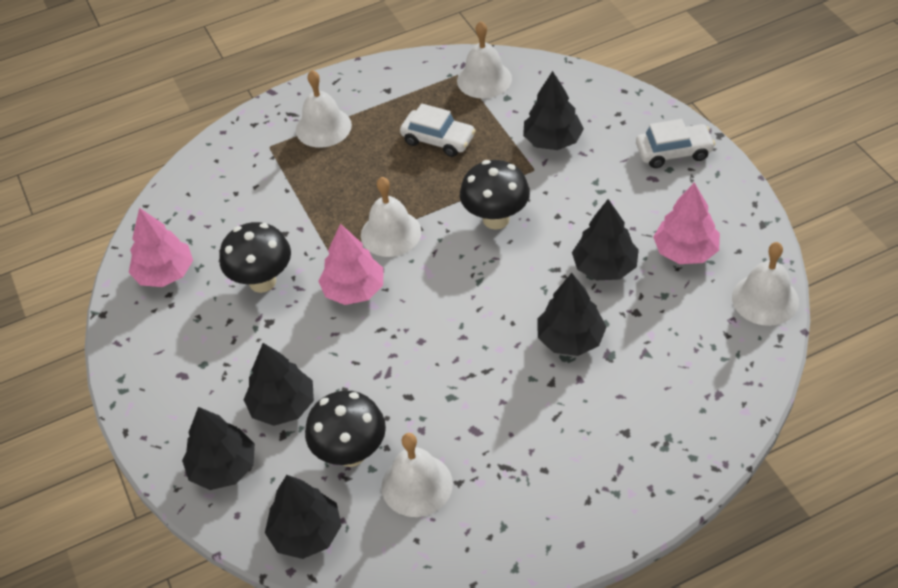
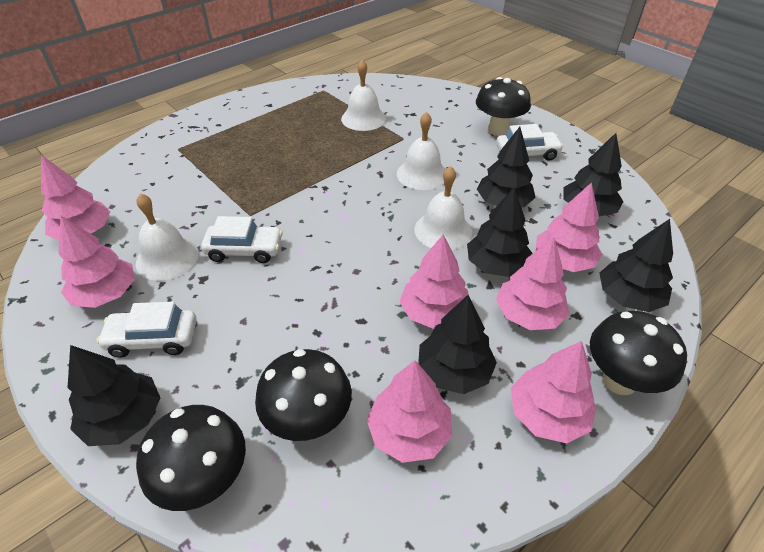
black mushroom: 3 -> 4
pink tree: 3 -> 7
white bell: 5 -> 4
white car: 2 -> 3

